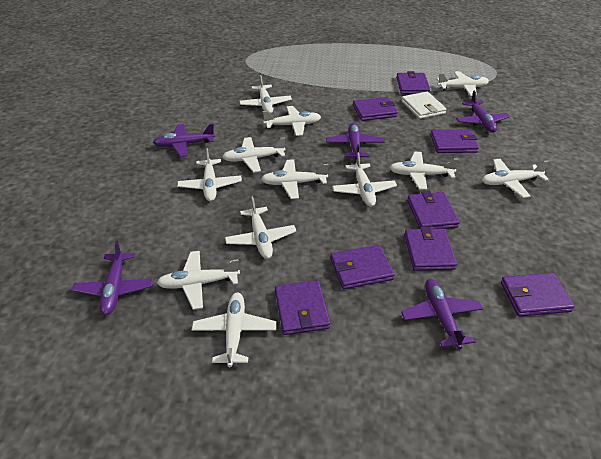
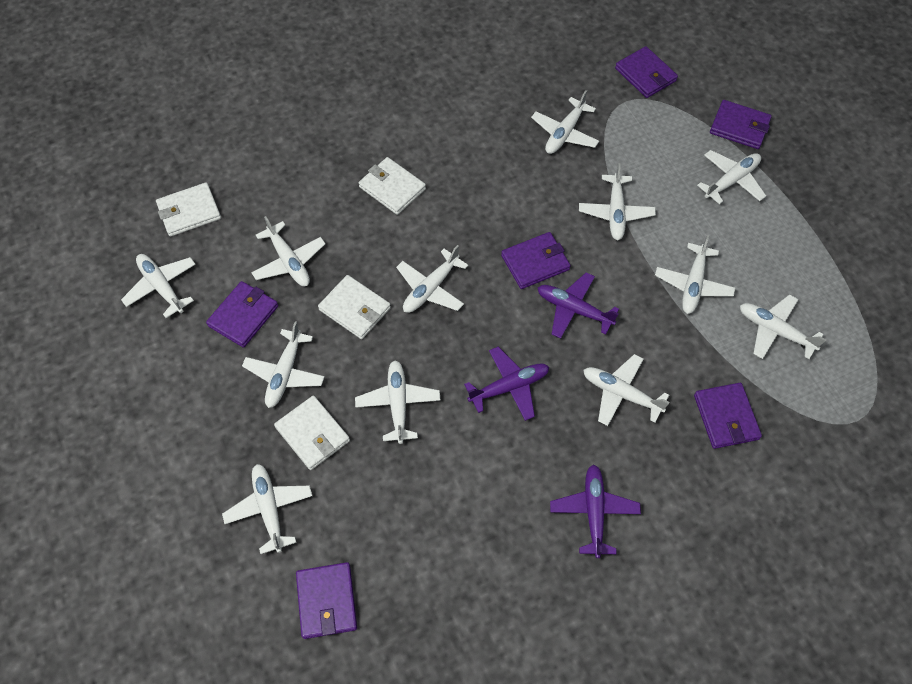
purple plane: 5 -> 3
purple wallet: 8 -> 6
white wallet: 1 -> 4

